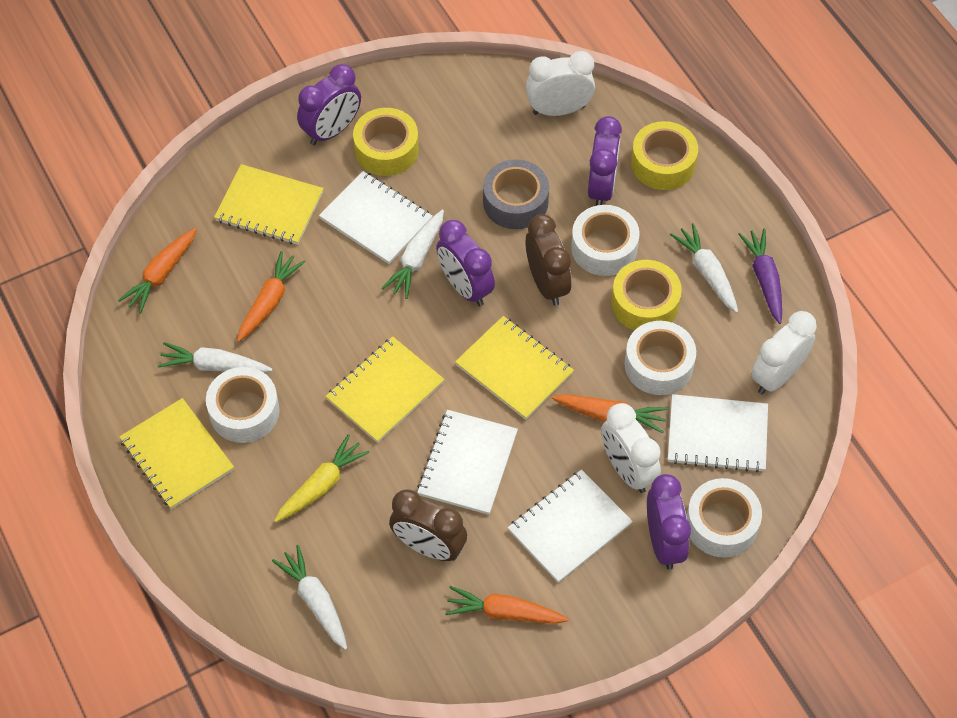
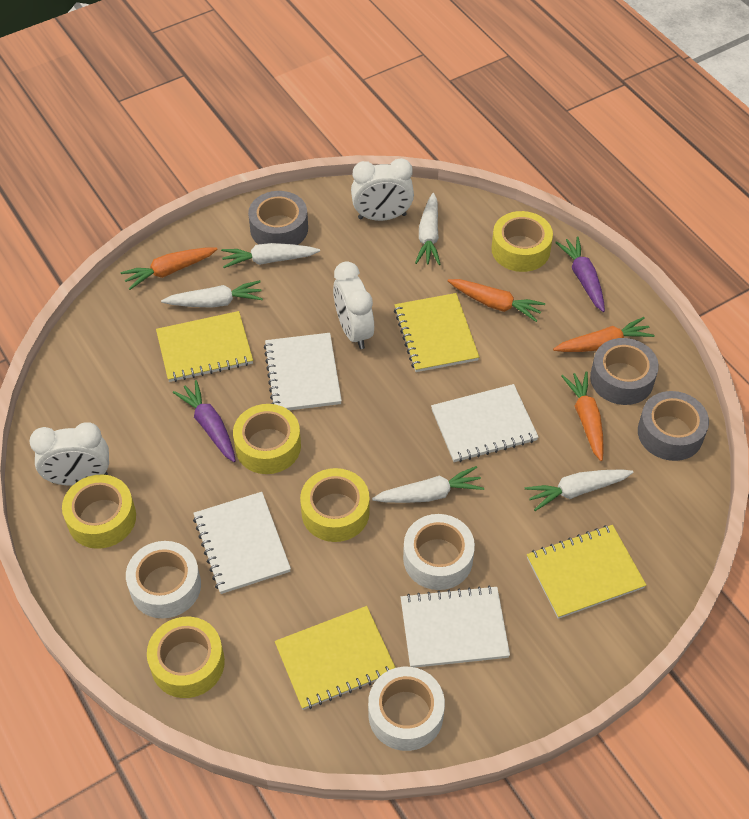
brown clock: 2 -> 0
grey tape: 1 -> 3
purple carrot: 1 -> 2
purple clock: 4 -> 0
white carrot: 4 -> 5
white tape: 4 -> 3
yellow carrot: 1 -> 0
yellow tape: 3 -> 5

